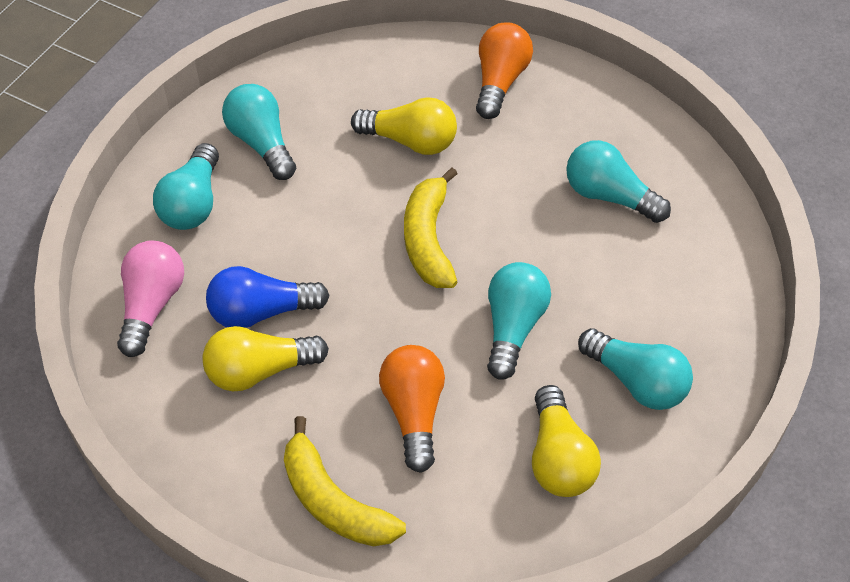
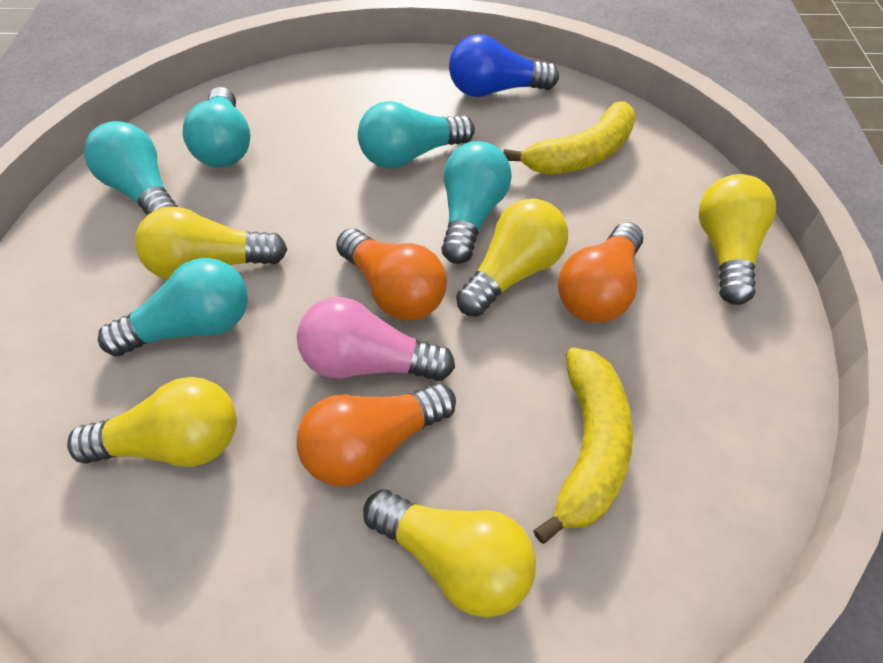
orange light bulb: 2 -> 3
yellow light bulb: 3 -> 5

